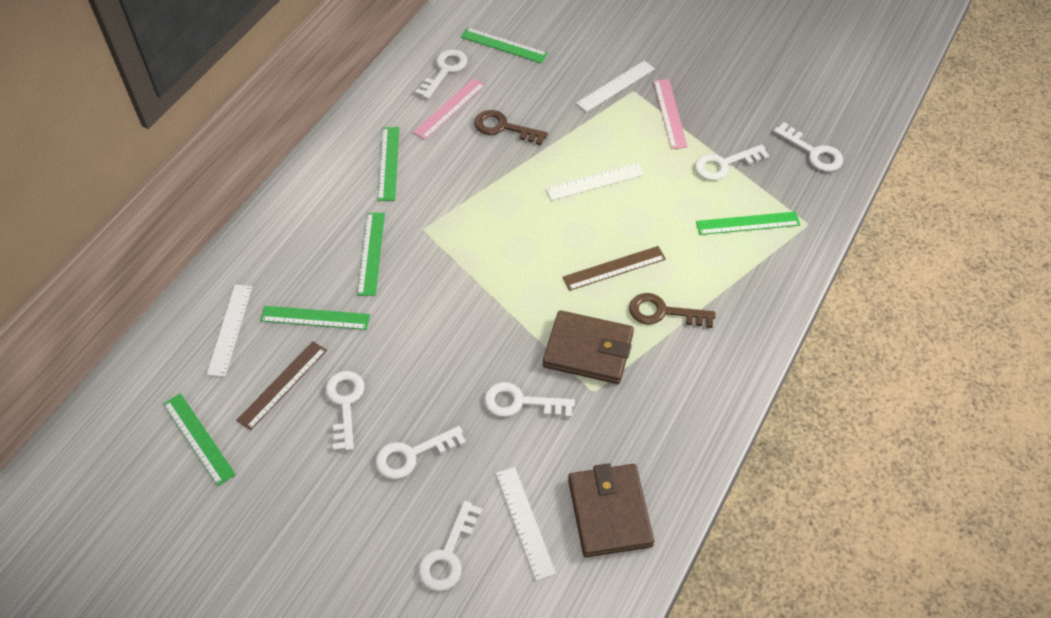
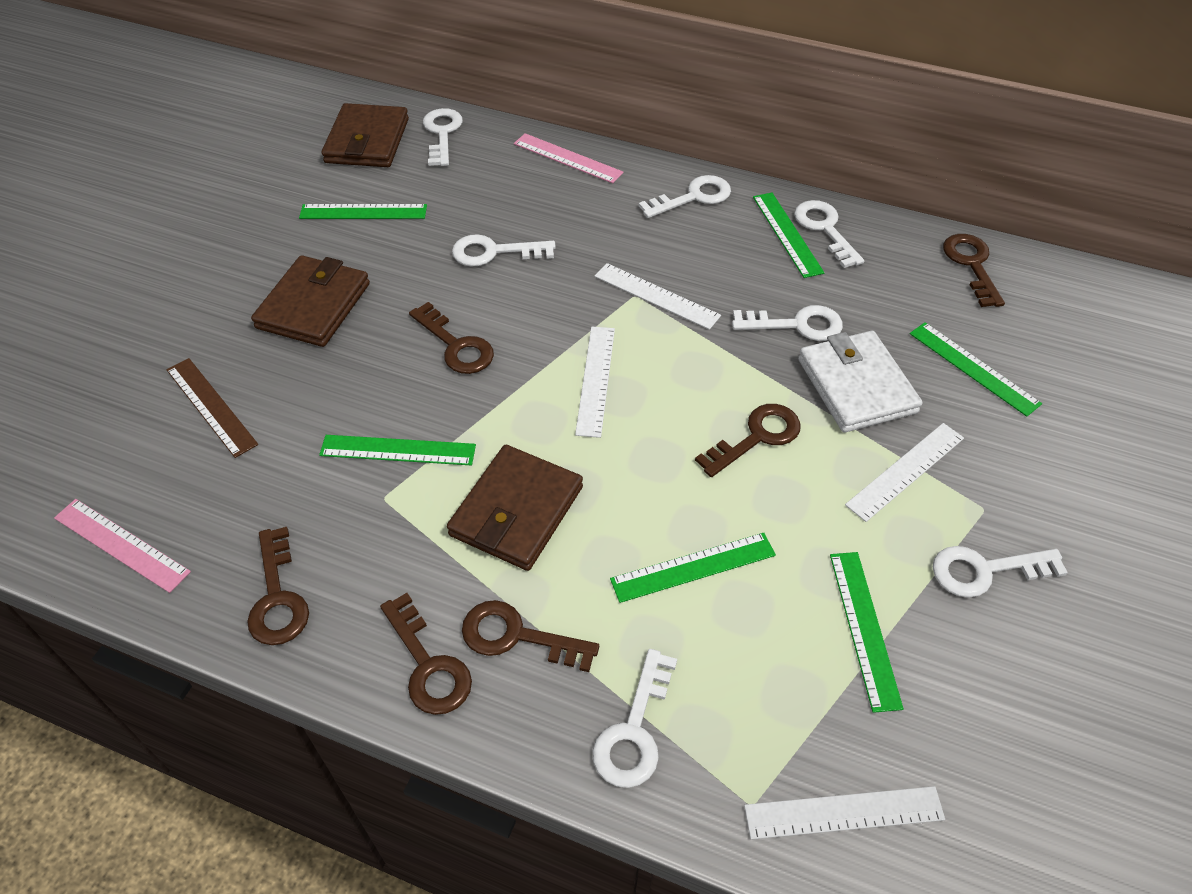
brown key: 2 -> 6
brown ruler: 2 -> 1
brown wallet: 2 -> 3
white wallet: 0 -> 1

